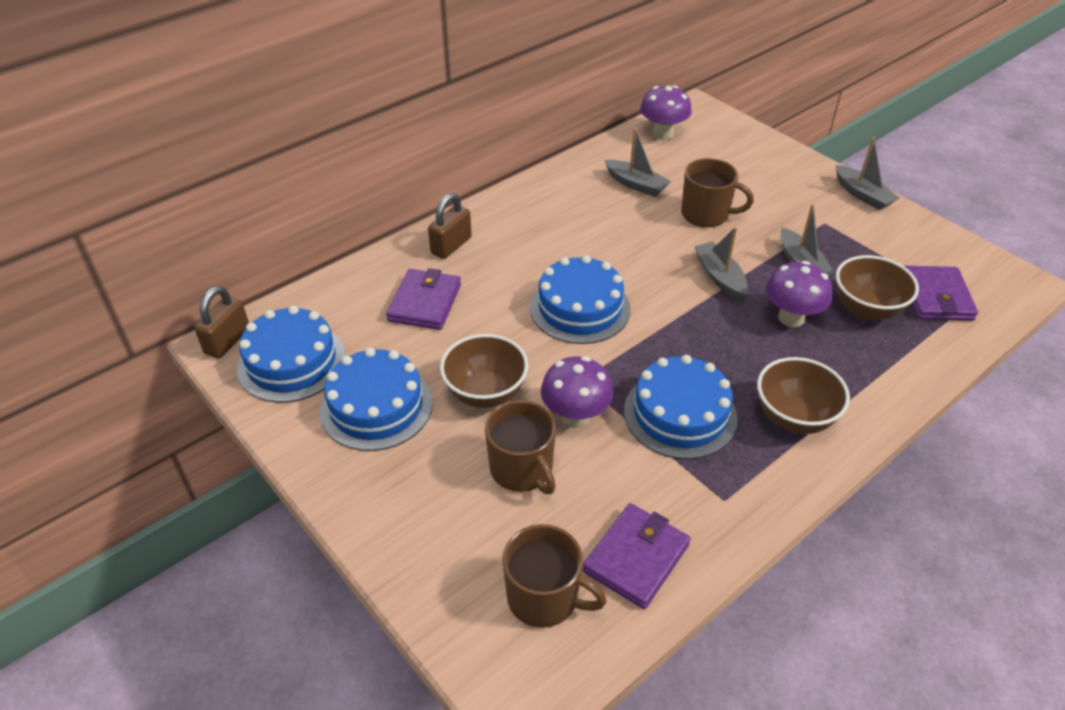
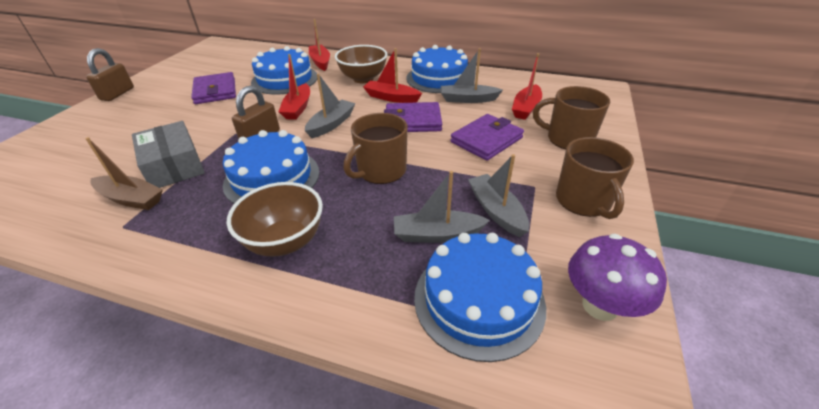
brown boat: 0 -> 1
brown bowl: 3 -> 2
grey box: 0 -> 1
purple mushroom: 3 -> 1
red boat: 0 -> 4

